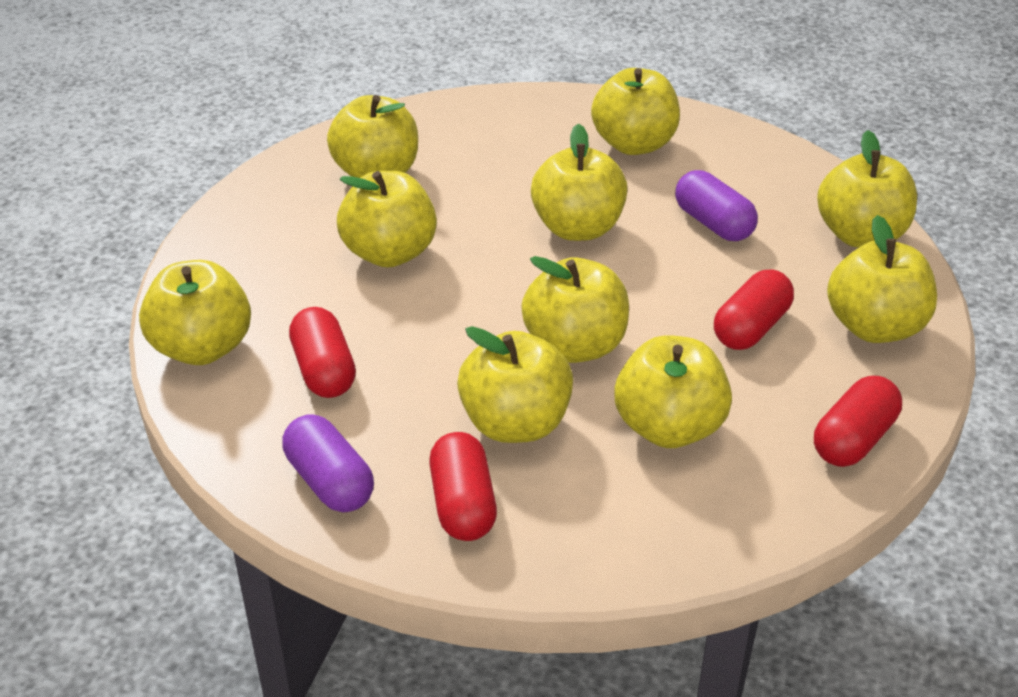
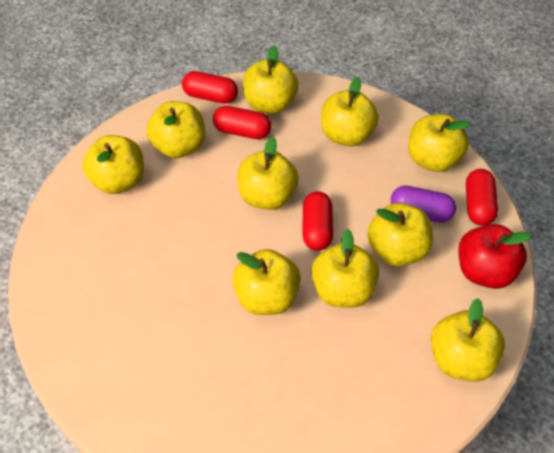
purple capsule: 2 -> 1
red apple: 0 -> 1

